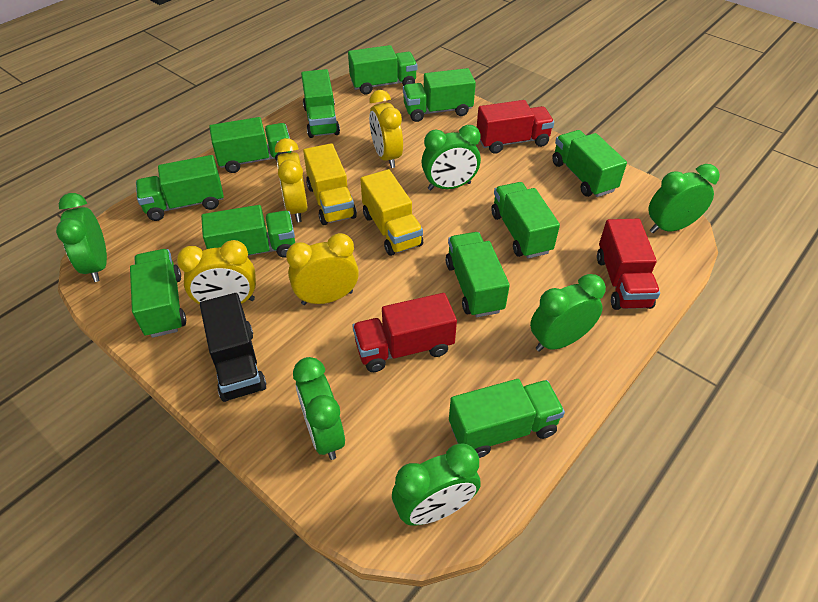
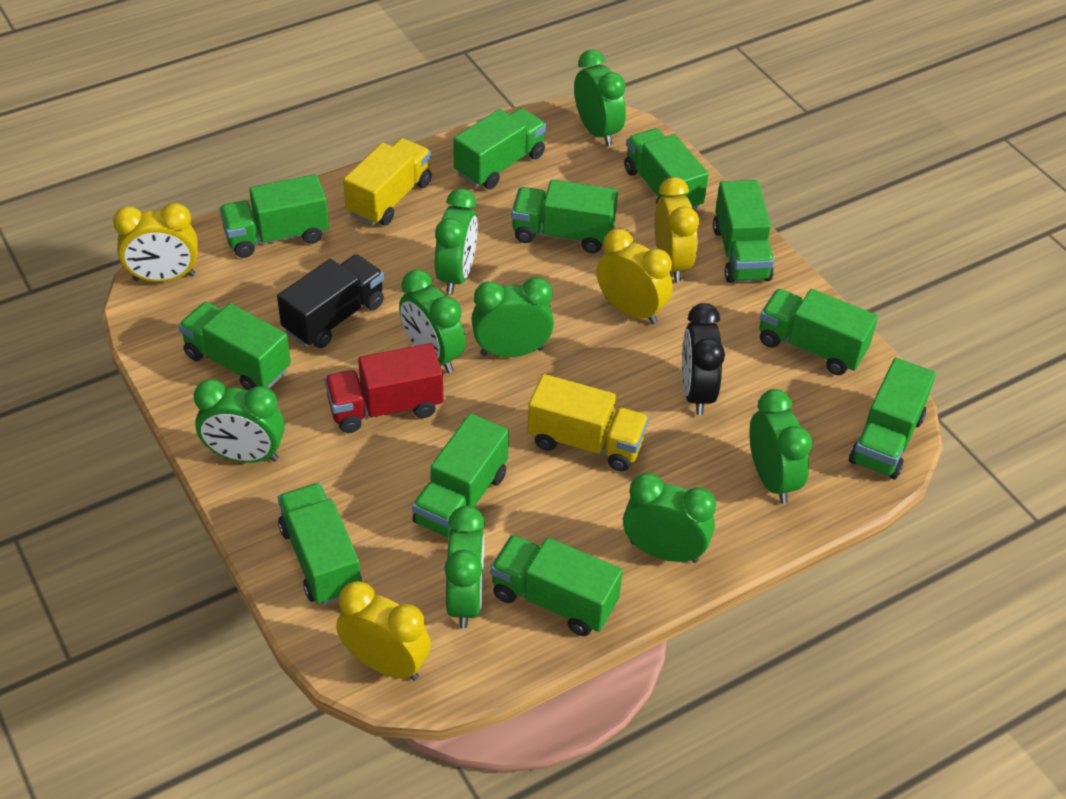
black clock: 0 -> 1
green clock: 6 -> 8
red truck: 3 -> 1

